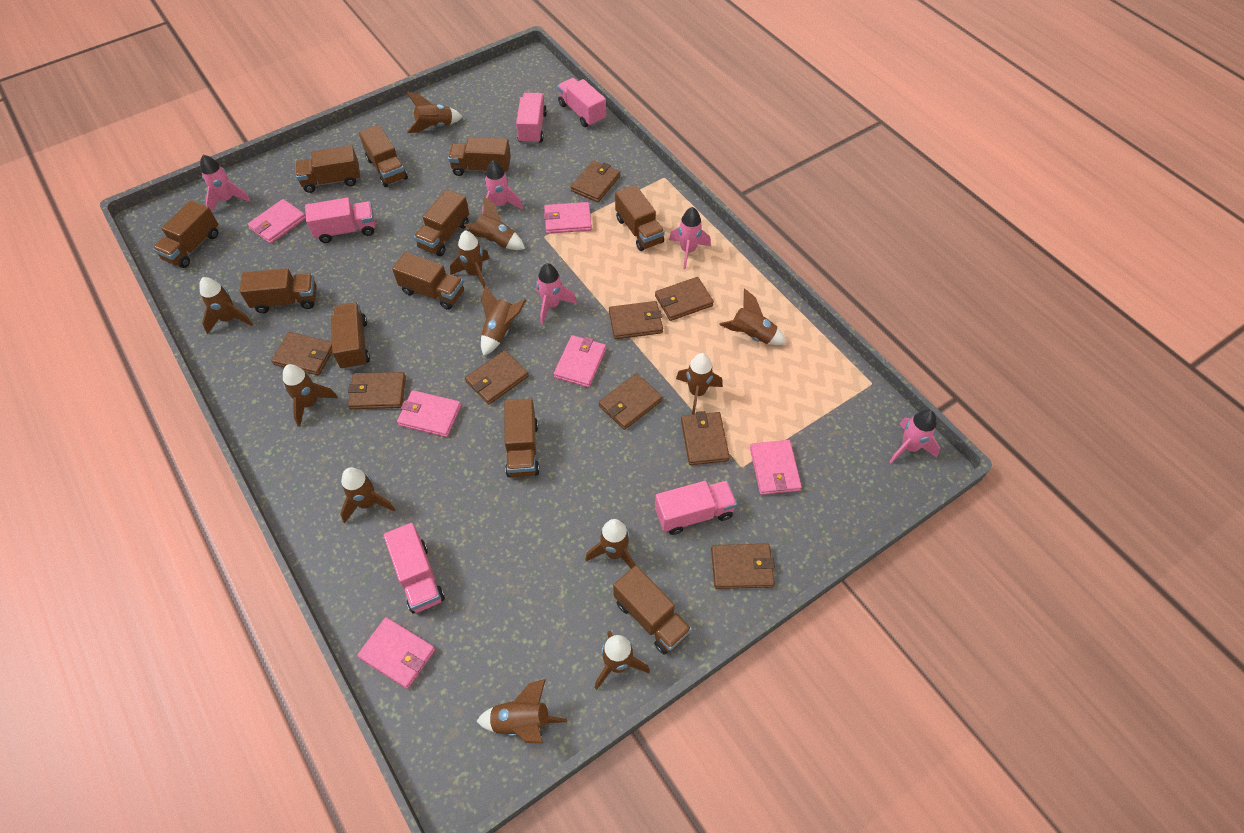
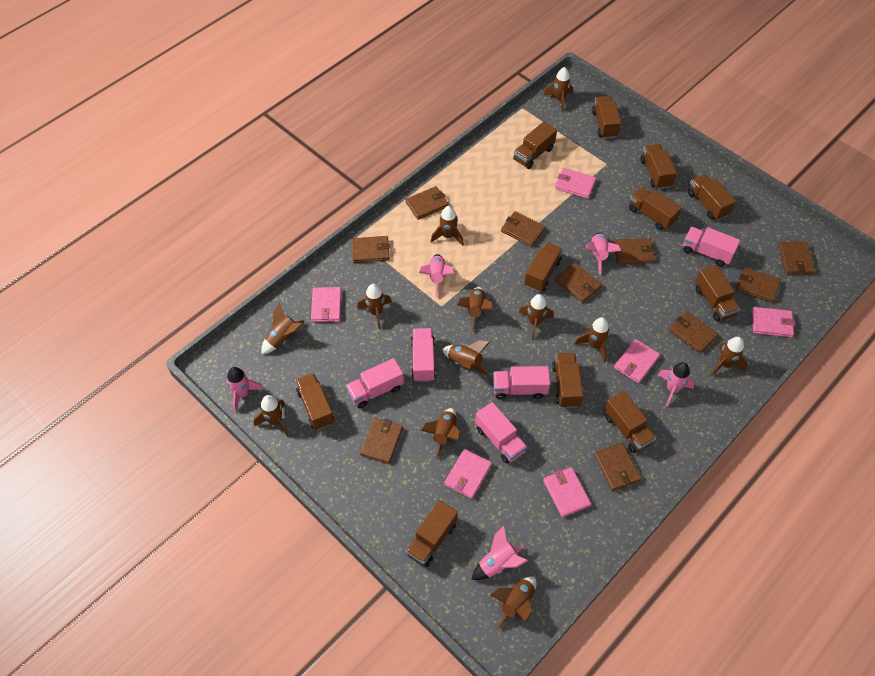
brown wallet: 9 -> 10

